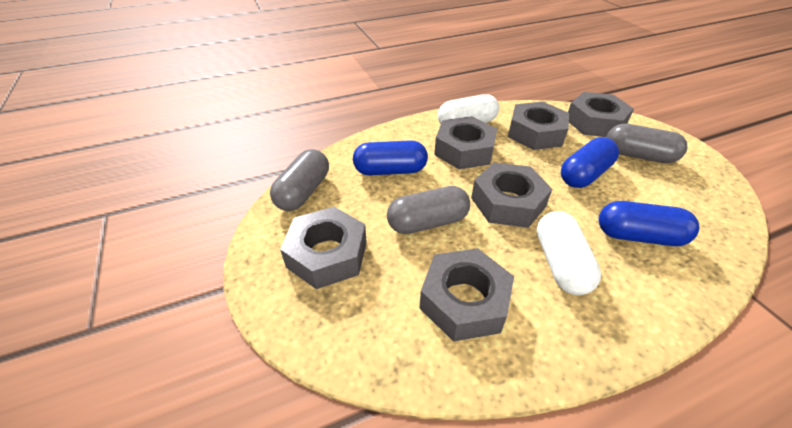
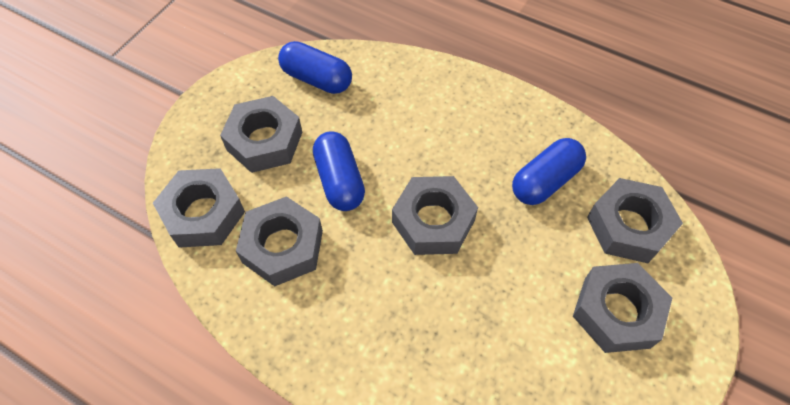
grey capsule: 3 -> 0
white capsule: 2 -> 0

